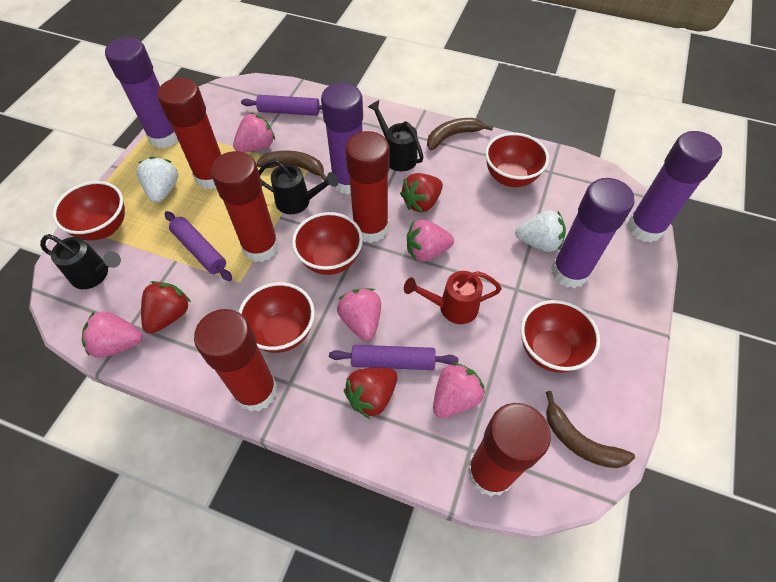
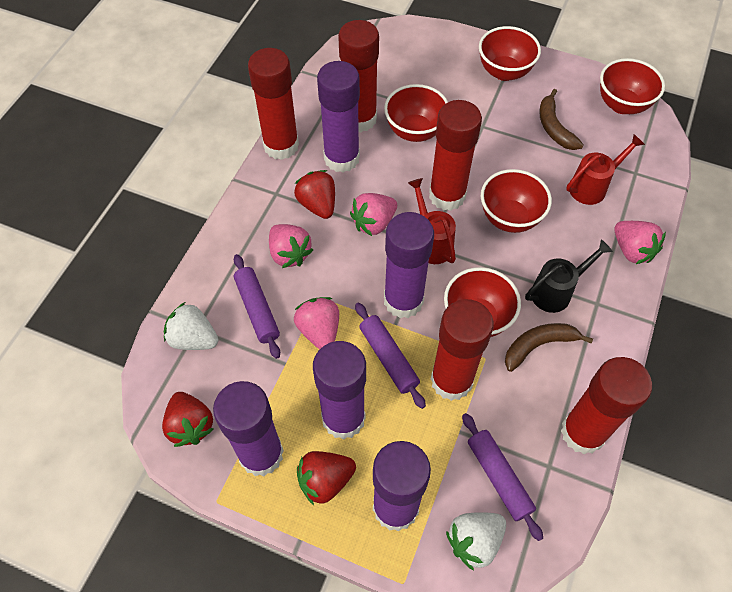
black watering can: 3 -> 1
brown banana: 3 -> 2
pink strawberry: 5 -> 4
purple glue stick: 4 -> 5
red watering can: 1 -> 2

